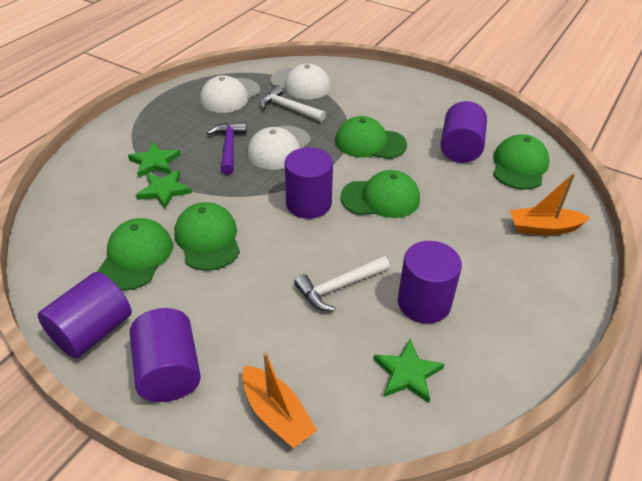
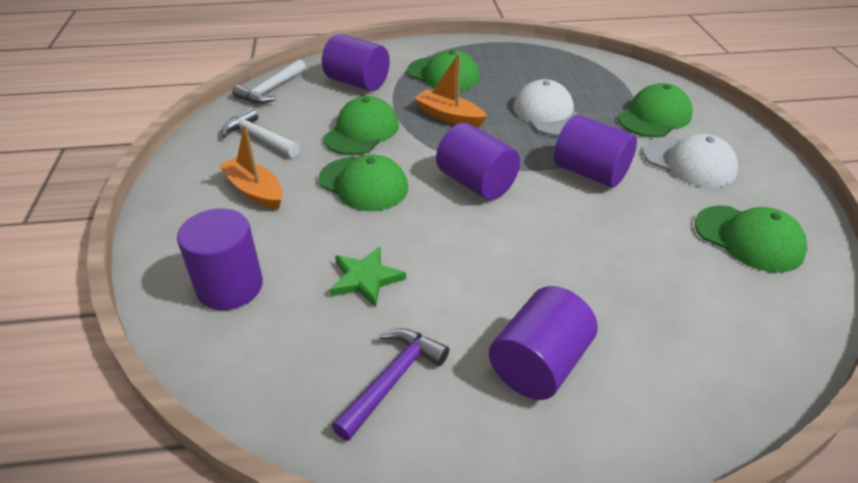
green star: 3 -> 1
white cap: 3 -> 2

